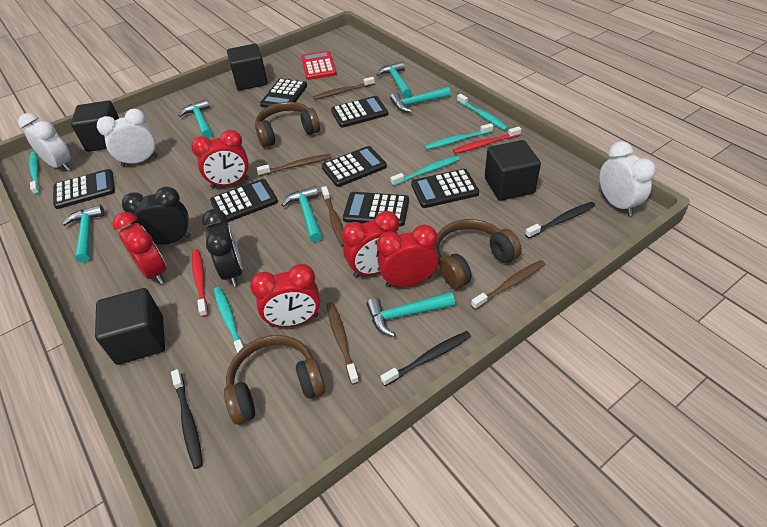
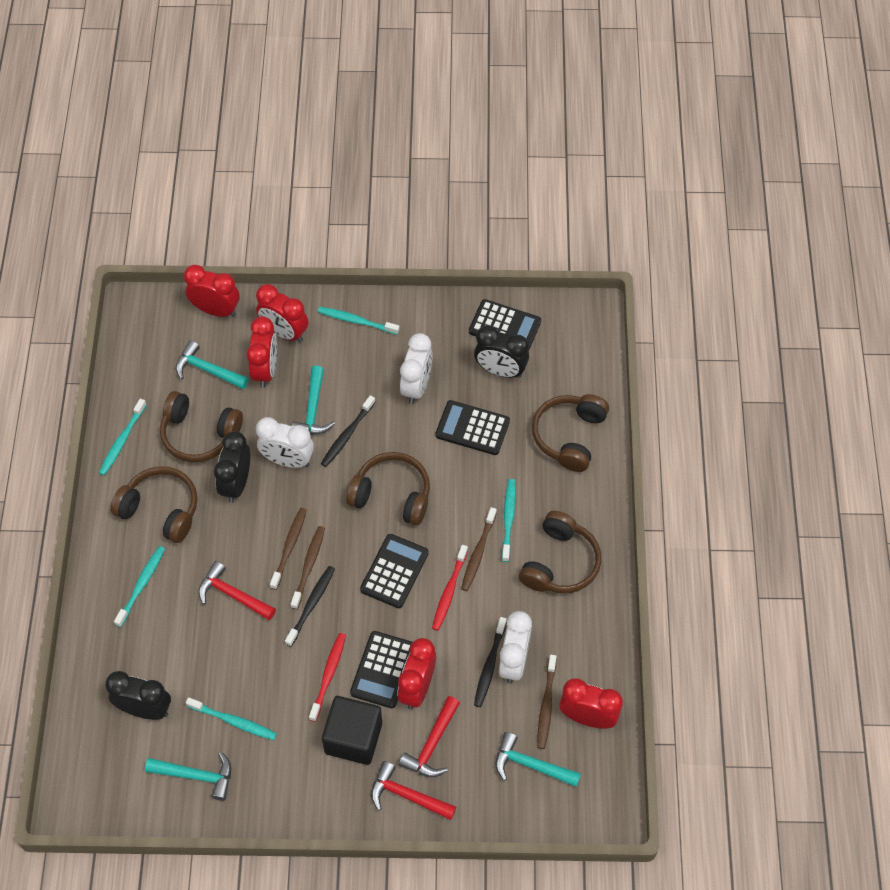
black calculator: 7 -> 4
black clock: 2 -> 3
black cube: 4 -> 1
brown headphones: 3 -> 5
brown toothbrush: 5 -> 4
red calculator: 1 -> 0
red hammer: 0 -> 3
turquoise hammer: 6 -> 4

